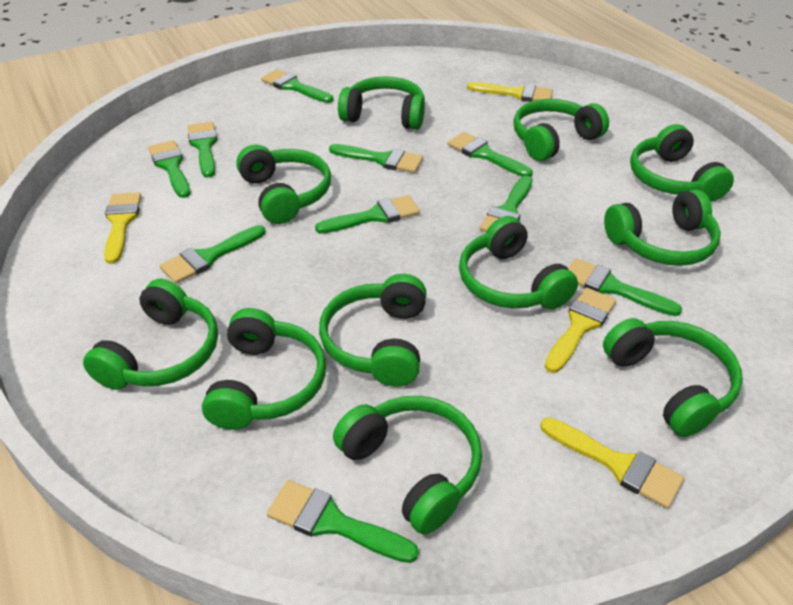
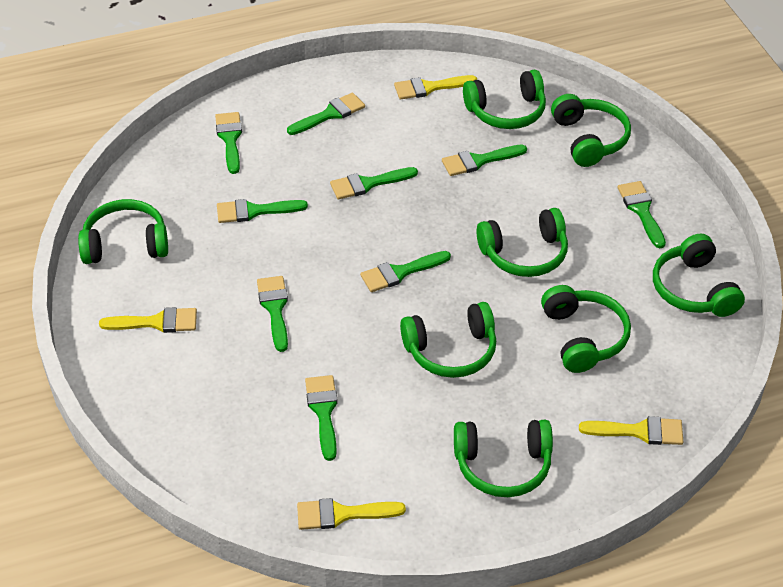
green brush: 10 -> 9
green headphones: 11 -> 8

